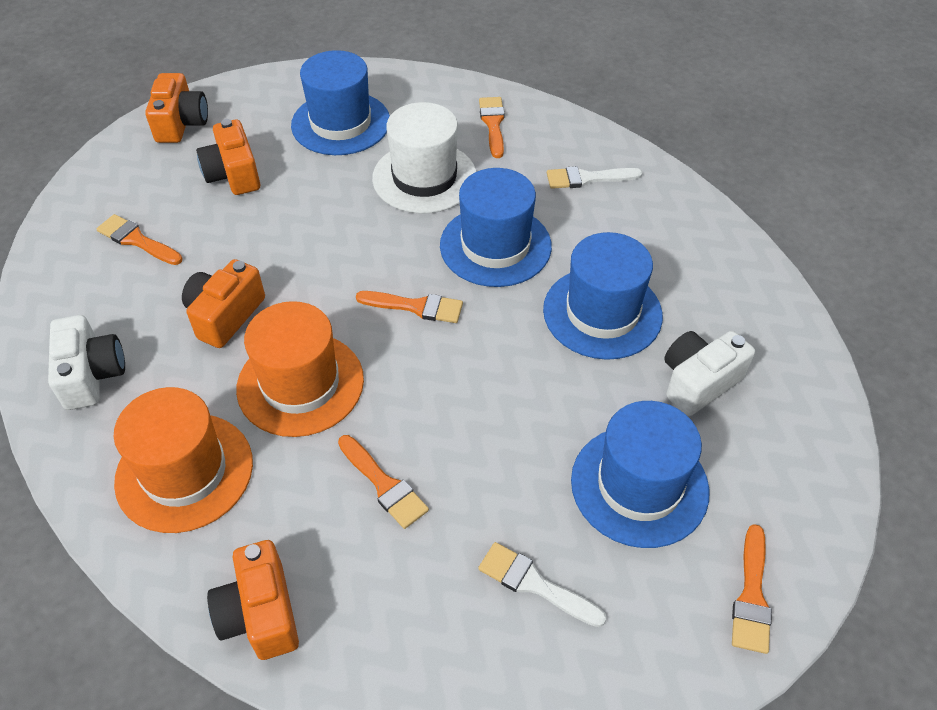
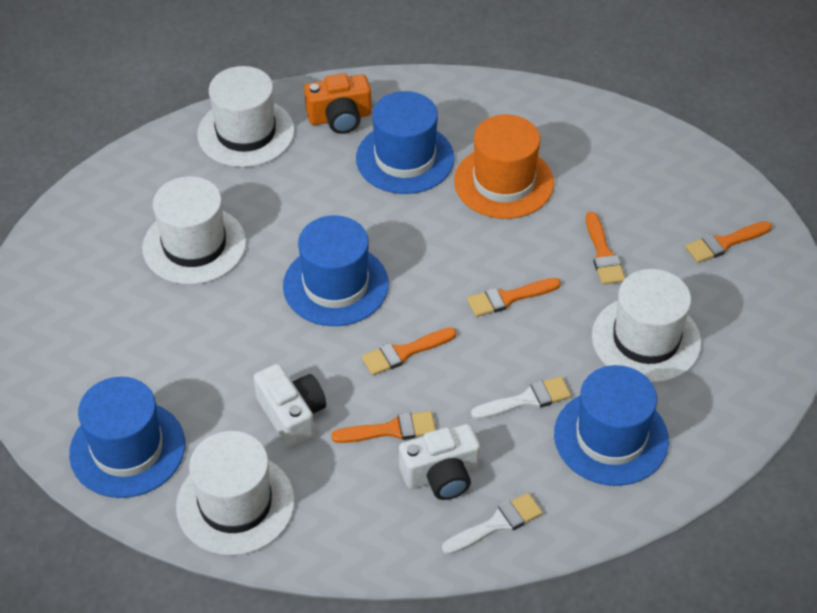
orange camera: 4 -> 1
orange hat: 2 -> 1
white hat: 1 -> 4

